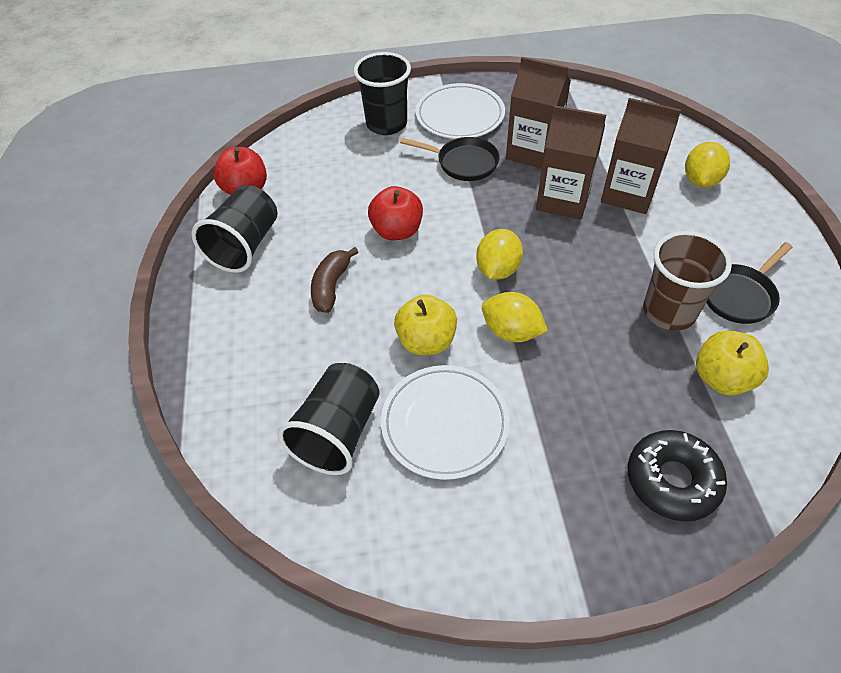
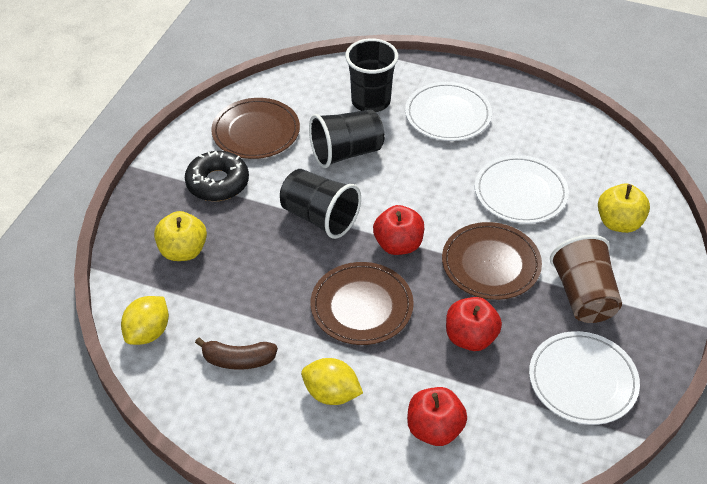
black pan: 2 -> 0
brown carton: 3 -> 0
brown plate: 0 -> 3
red apple: 2 -> 3
white plate: 2 -> 3
yellow lemon: 3 -> 2

